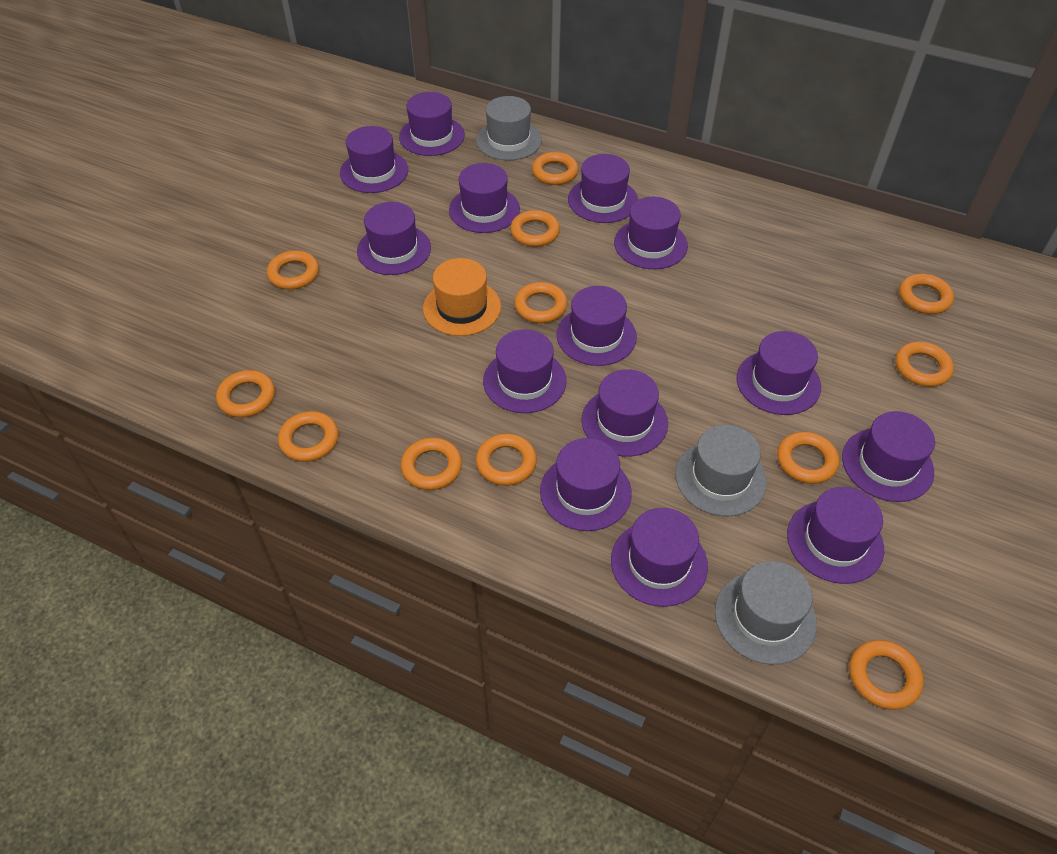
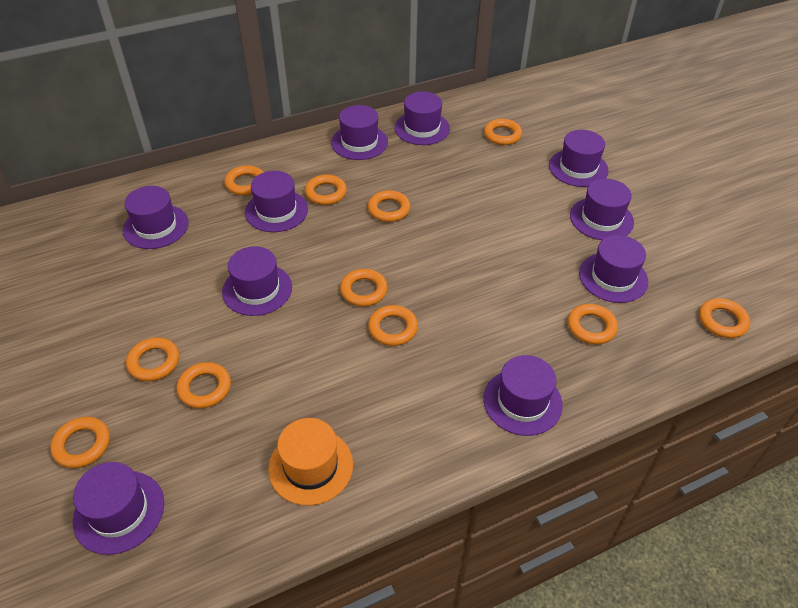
grey hat: 3 -> 0
orange ring: 12 -> 11
purple hat: 14 -> 10

